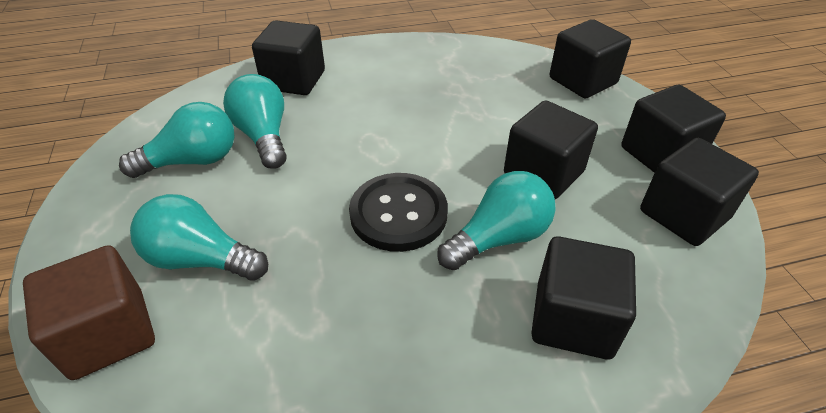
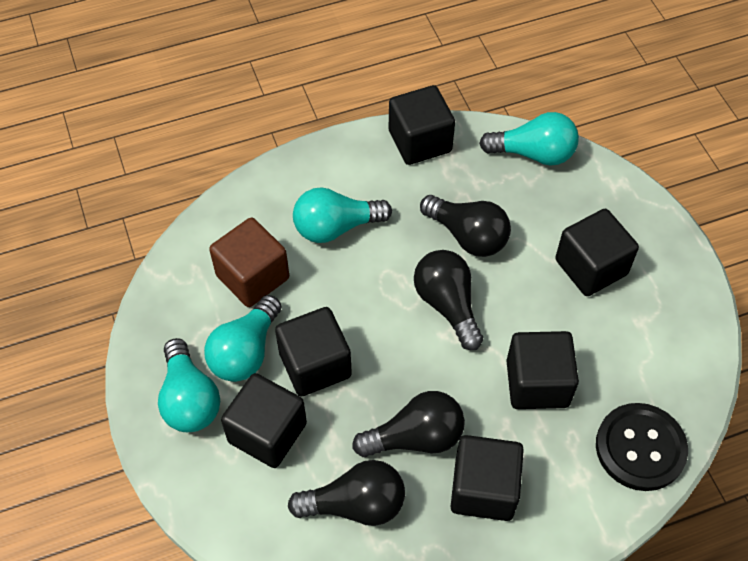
black light bulb: 0 -> 4

